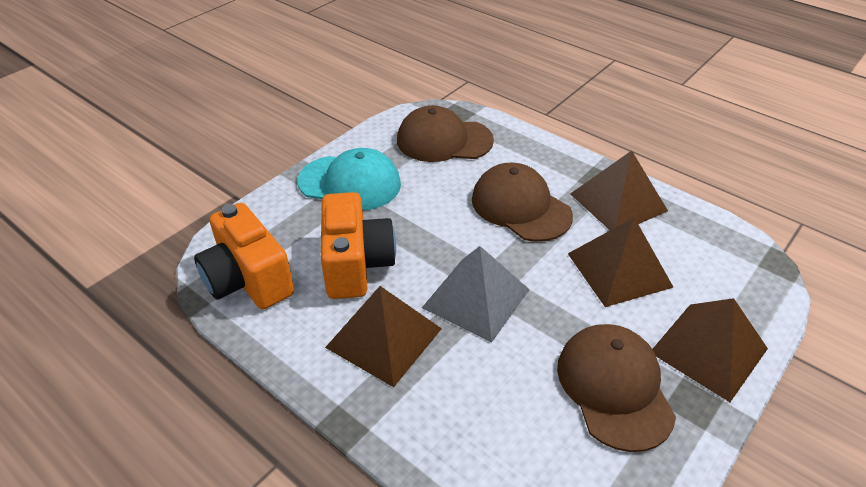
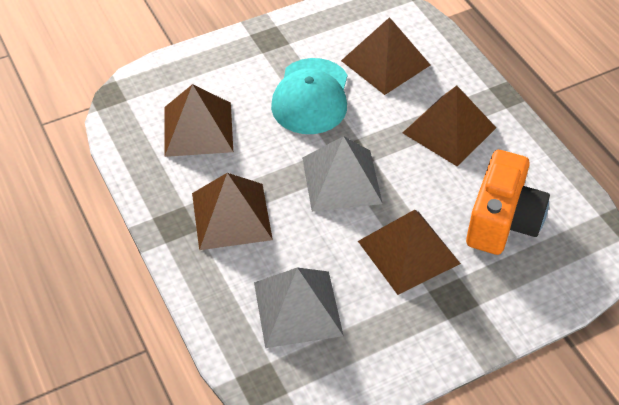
brown cap: 3 -> 0
brown pyramid: 4 -> 5
grey pyramid: 1 -> 2
orange camera: 2 -> 1

